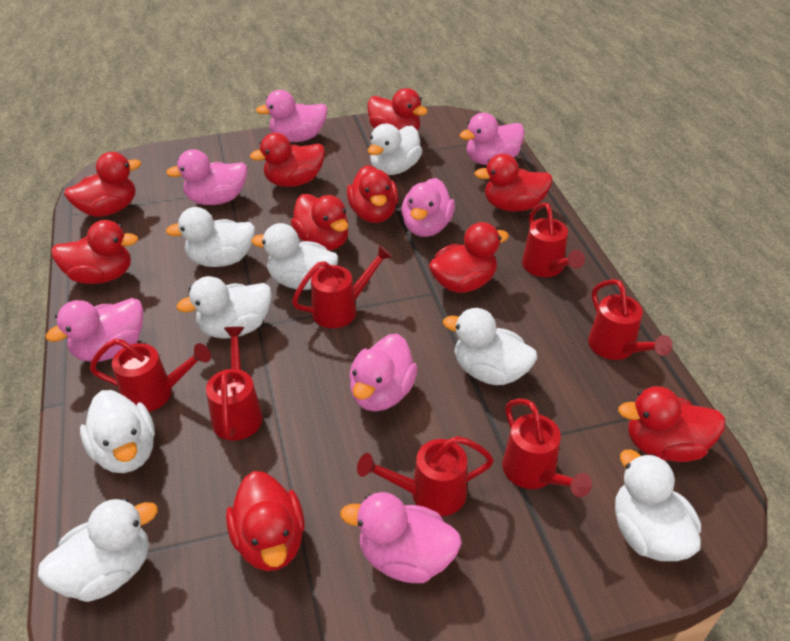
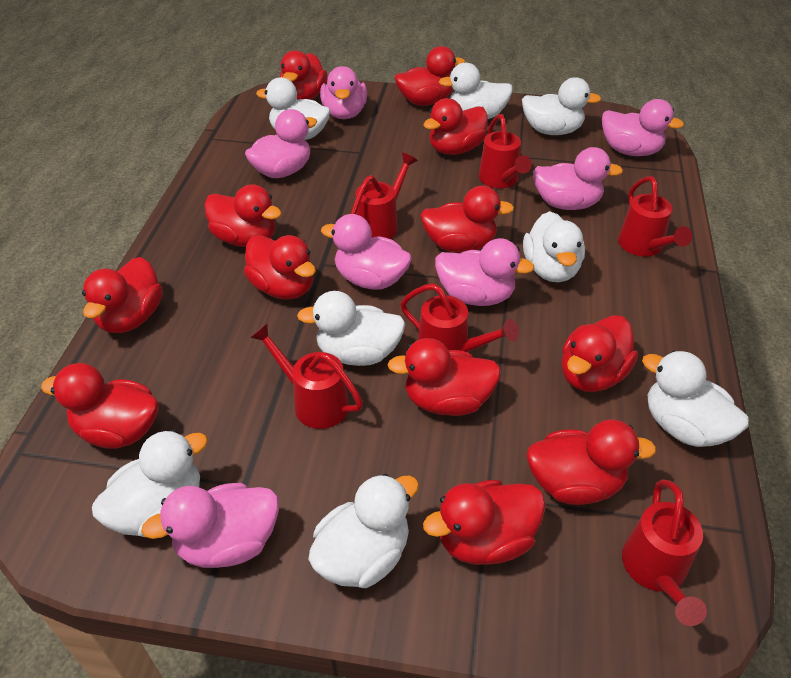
red duck: 10 -> 12
red watering can: 7 -> 6

